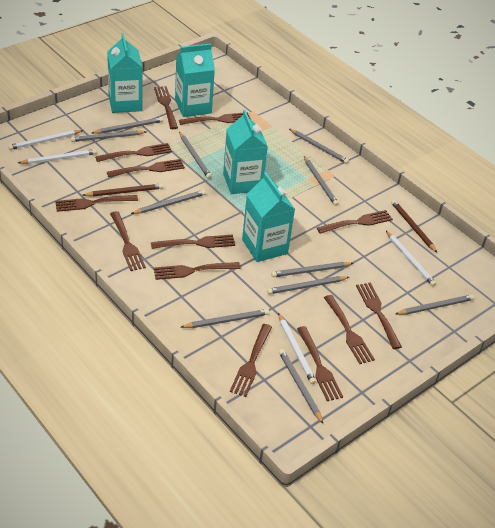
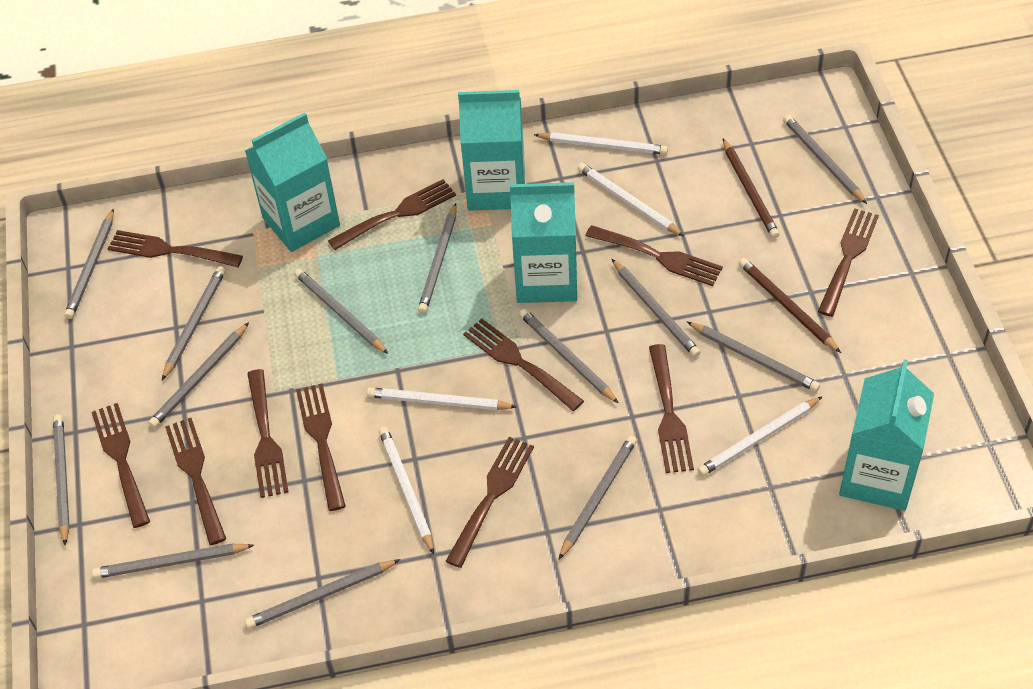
brown fork: 13 -> 11
grey pencil: 11 -> 13
white pencil: 4 -> 5

